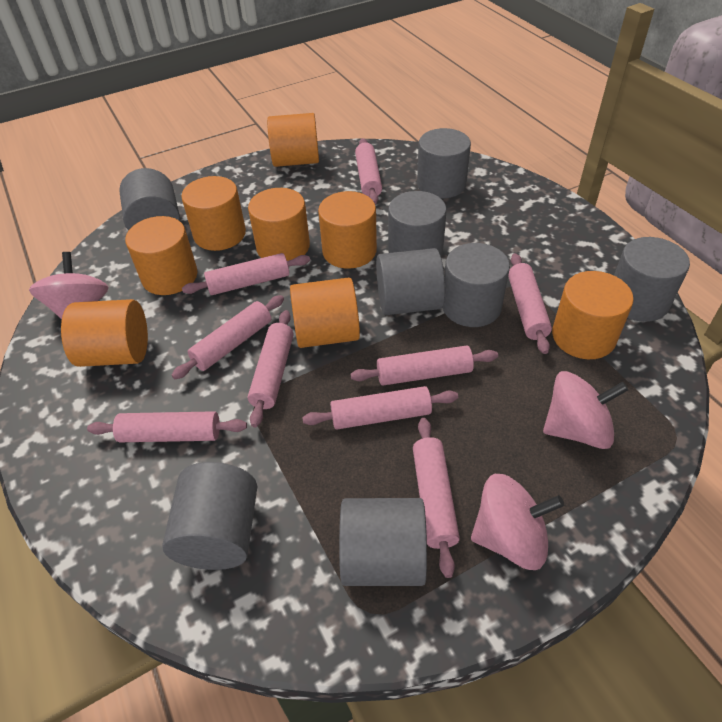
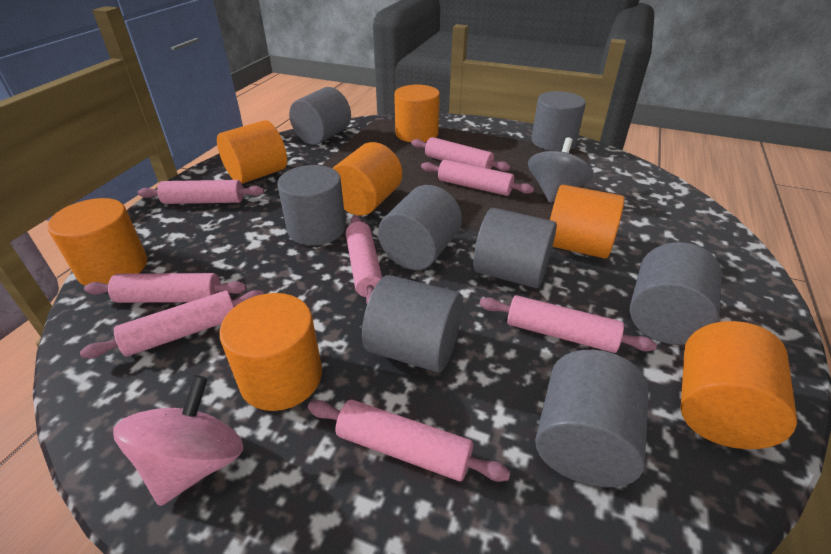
grey spinning top: 0 -> 1
orange cylinder: 8 -> 7
pink rolling pin: 9 -> 8
pink spinning top: 3 -> 1

